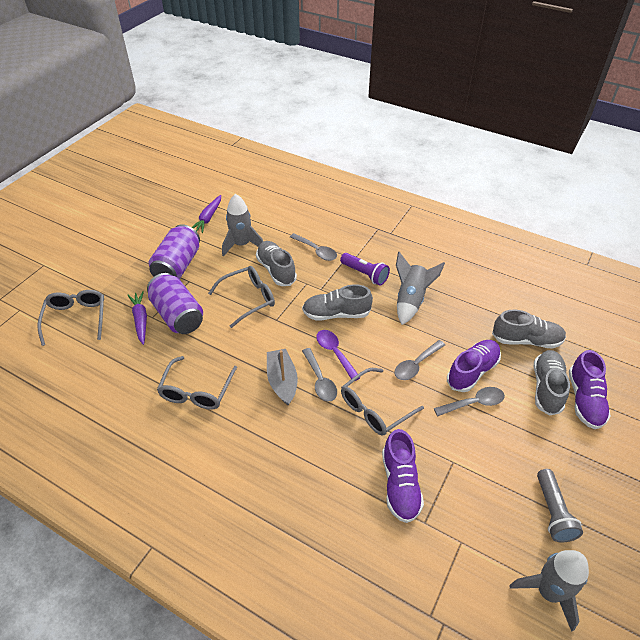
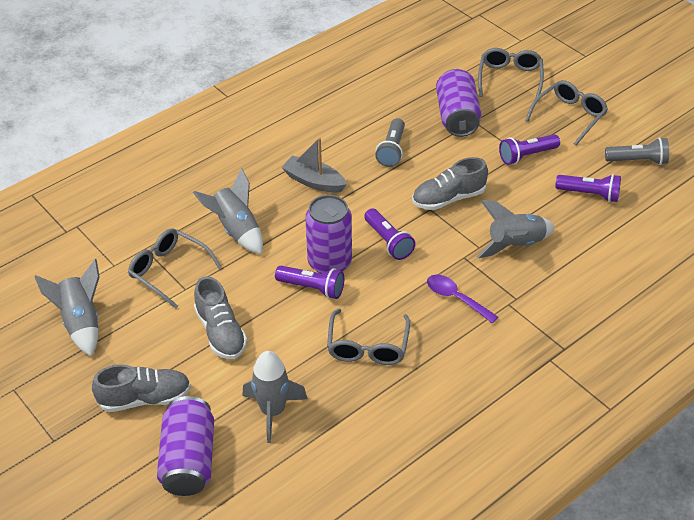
grey flashlight: 1 -> 2
grey rocket: 3 -> 4
grey shoe: 4 -> 3
grey spoon: 4 -> 0
purple can: 2 -> 3
purple carrot: 2 -> 0
purple flashlight: 1 -> 4
purple shoe: 3 -> 0

